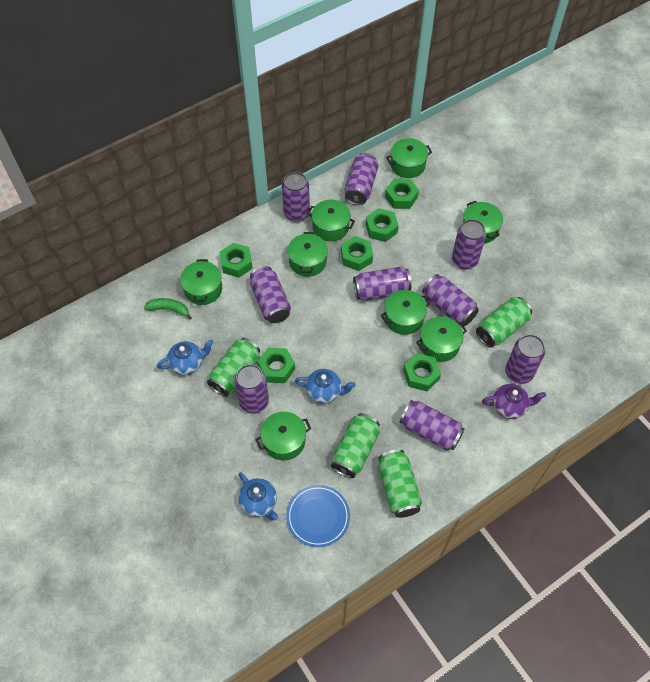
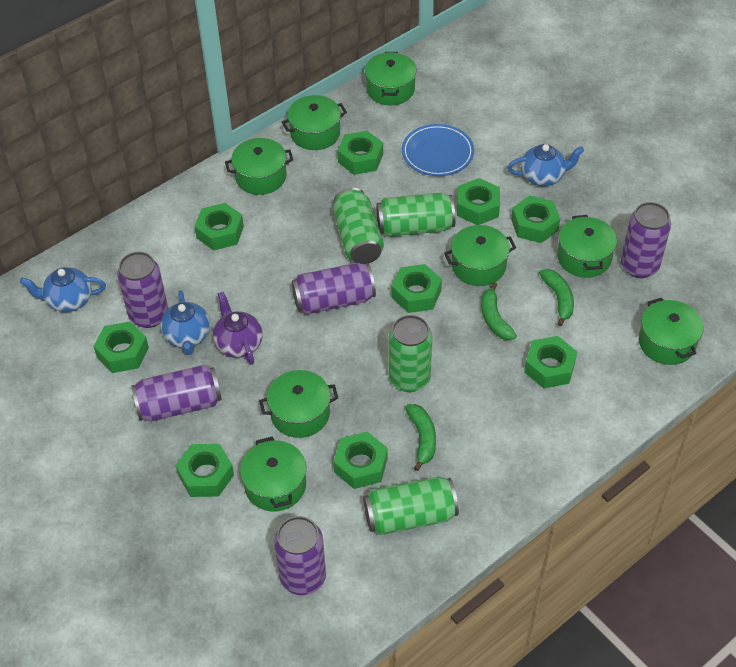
green banana: 1 -> 3
green nut: 6 -> 9
purple can: 9 -> 5

